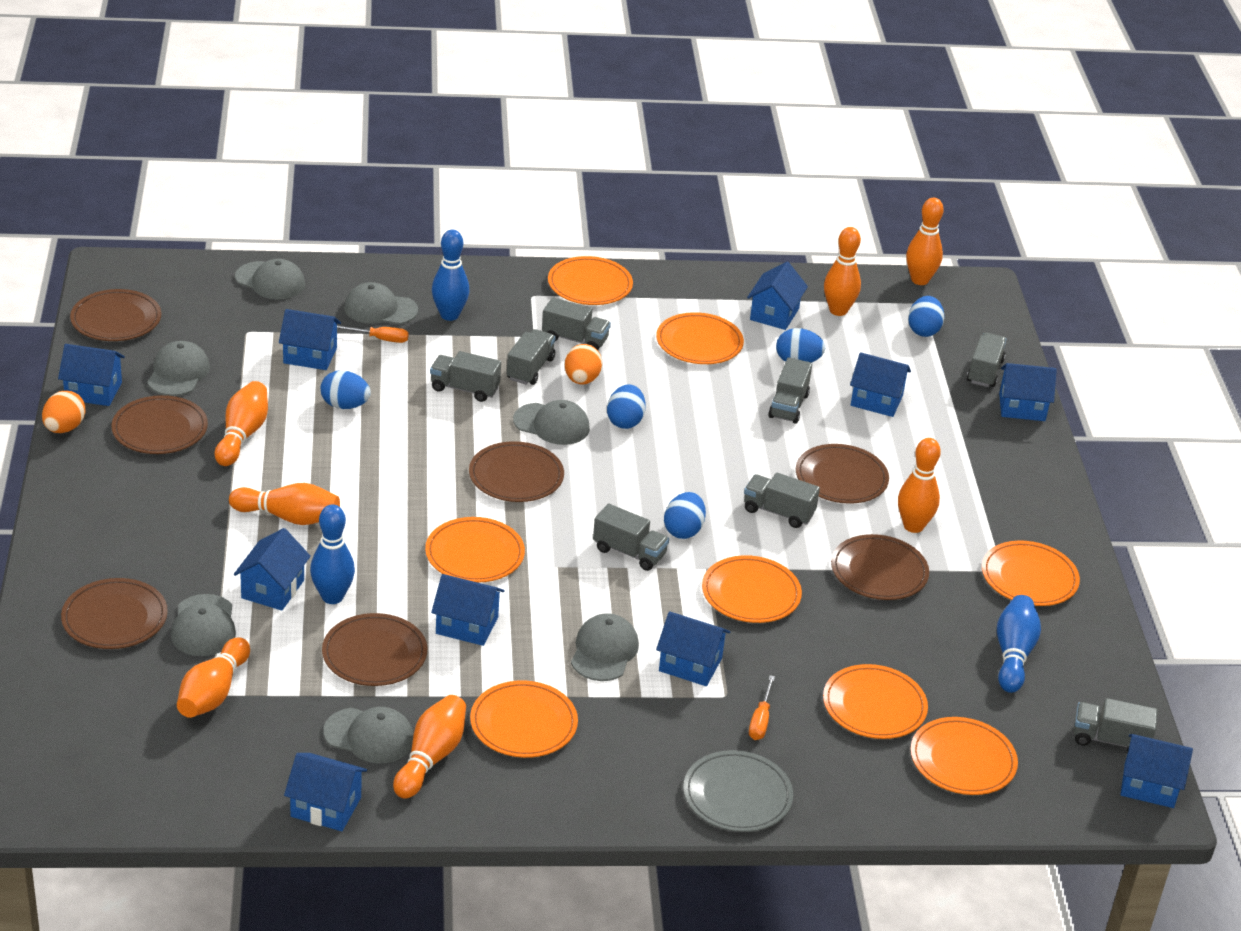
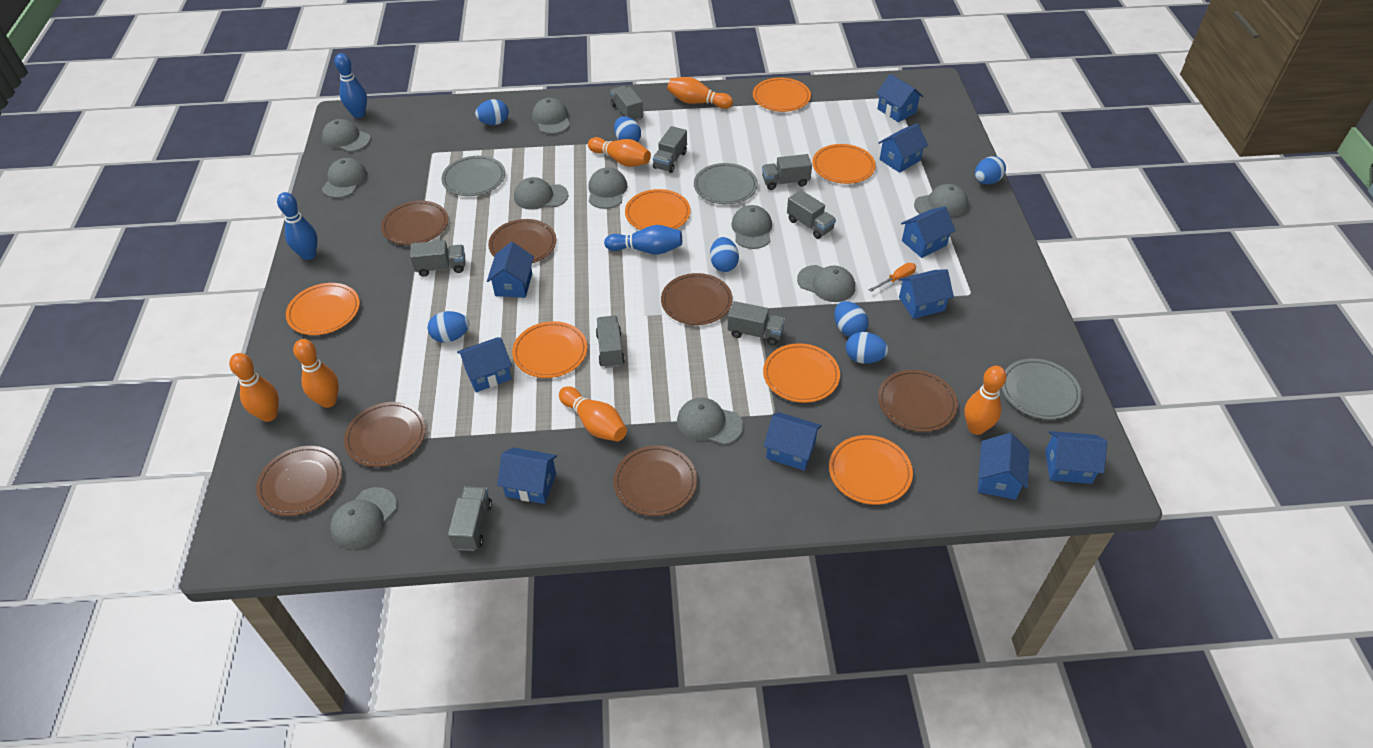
blue egg: 5 -> 7
grey cap: 7 -> 10
grey plate: 1 -> 3
orange bowling pin: 7 -> 6
orange egg: 2 -> 0
orange plate: 8 -> 7
orange screwdriver: 2 -> 1

